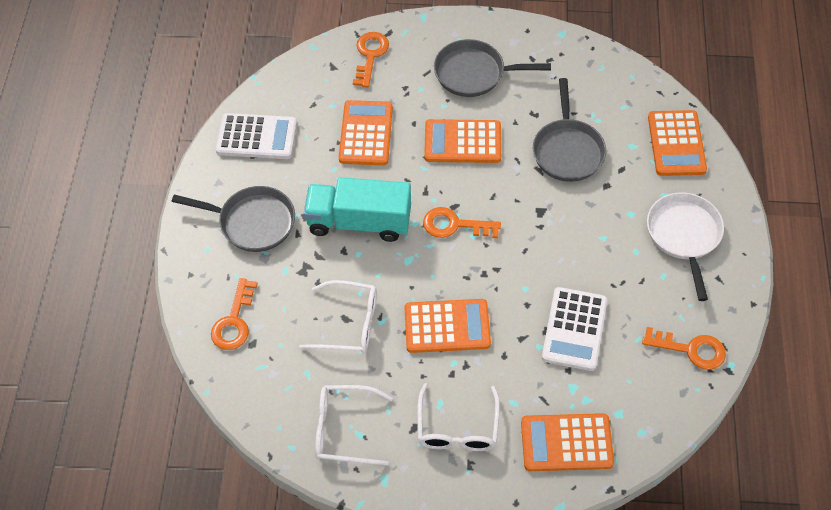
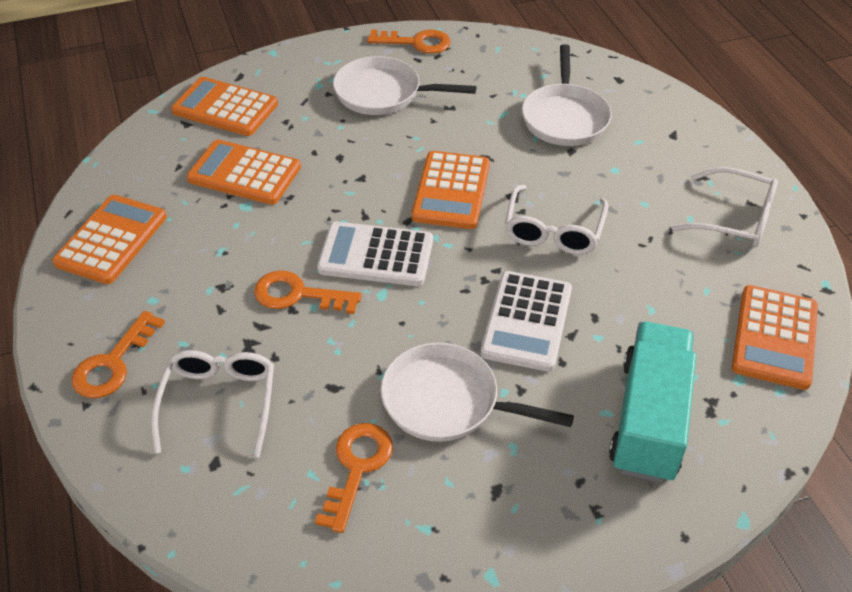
grey pan: 3 -> 0
white pan: 1 -> 3

